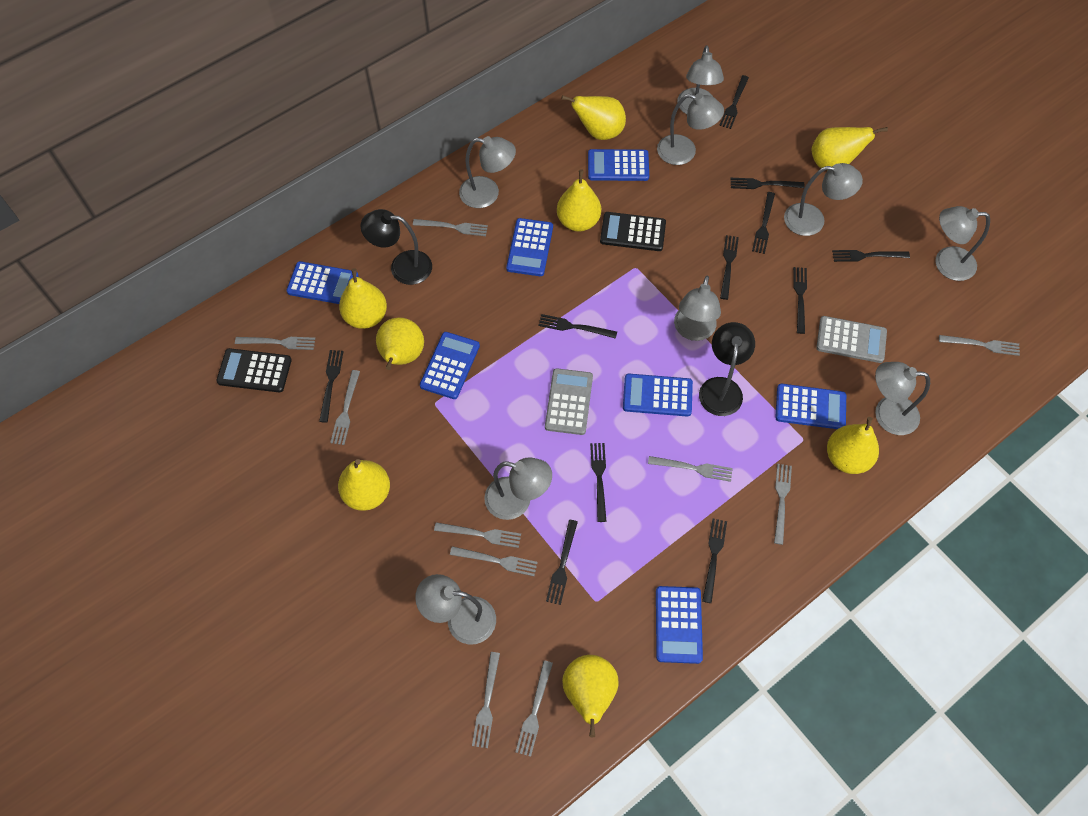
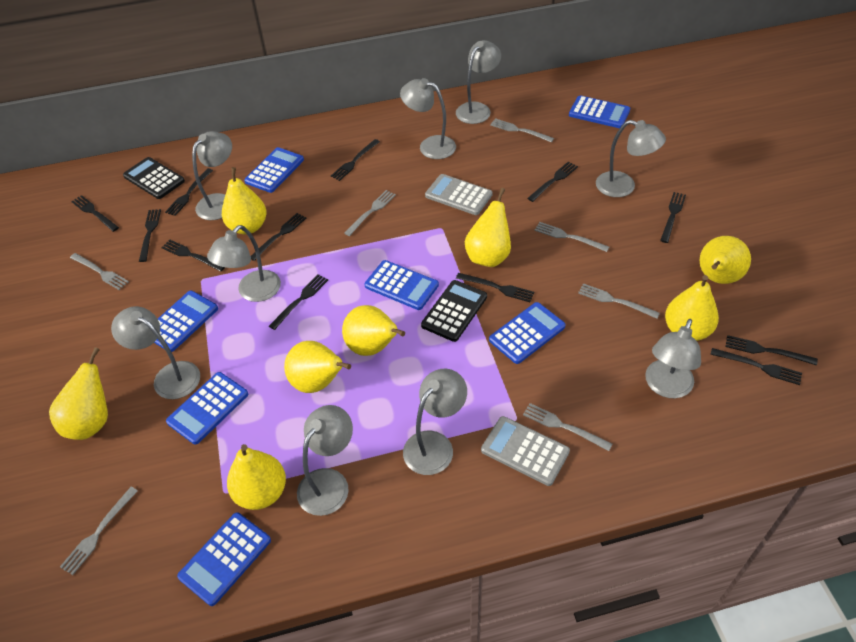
black fork: 11 -> 12
black lamp: 2 -> 0
grey fork: 10 -> 7

